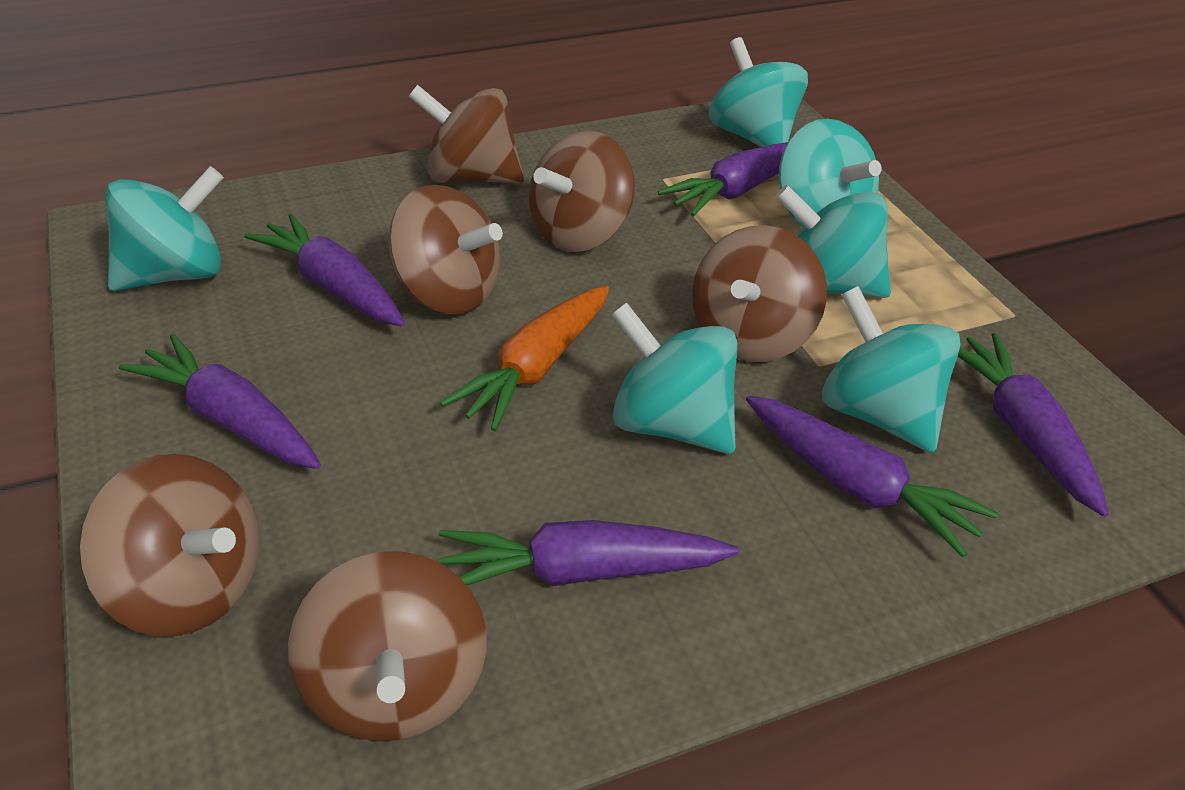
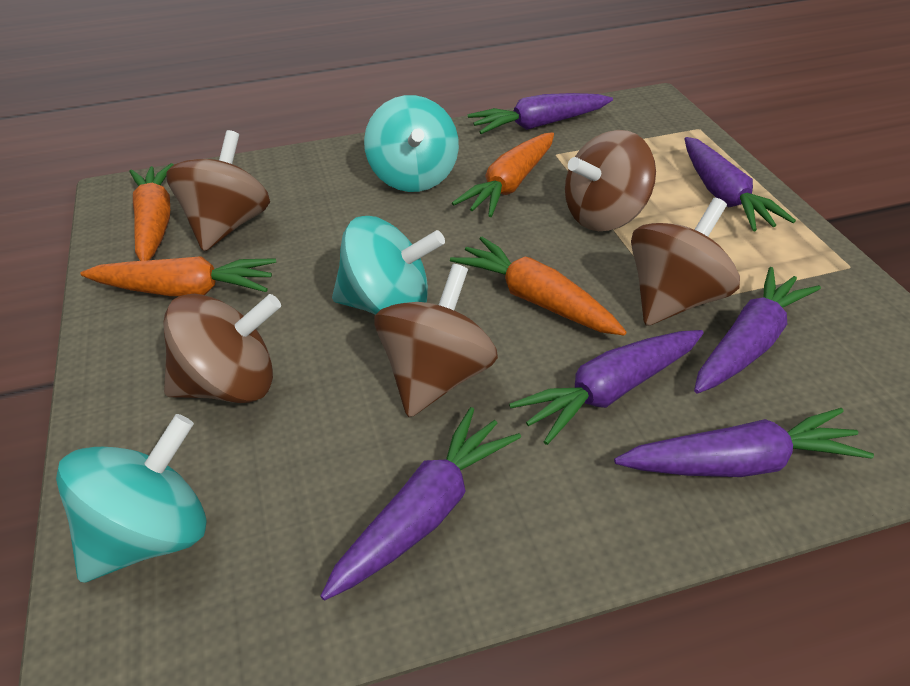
brown spinning top: 6 -> 5
orange carrot: 1 -> 4
turquoise spinning top: 6 -> 3

